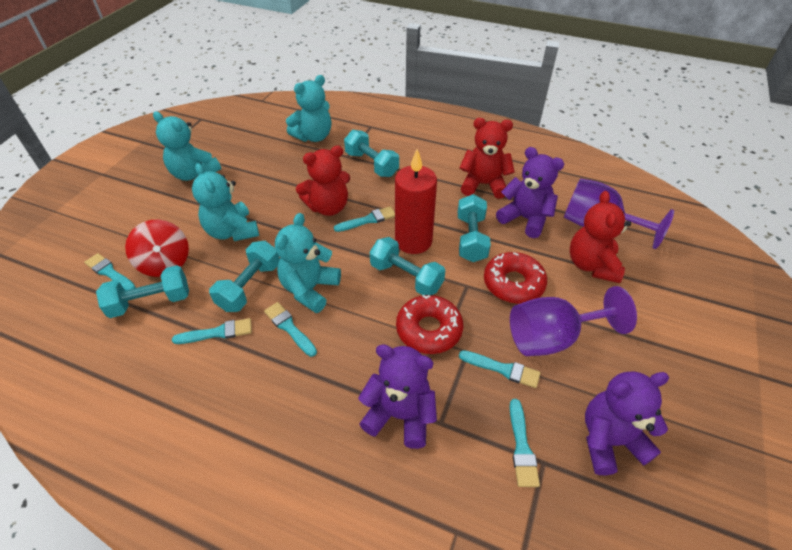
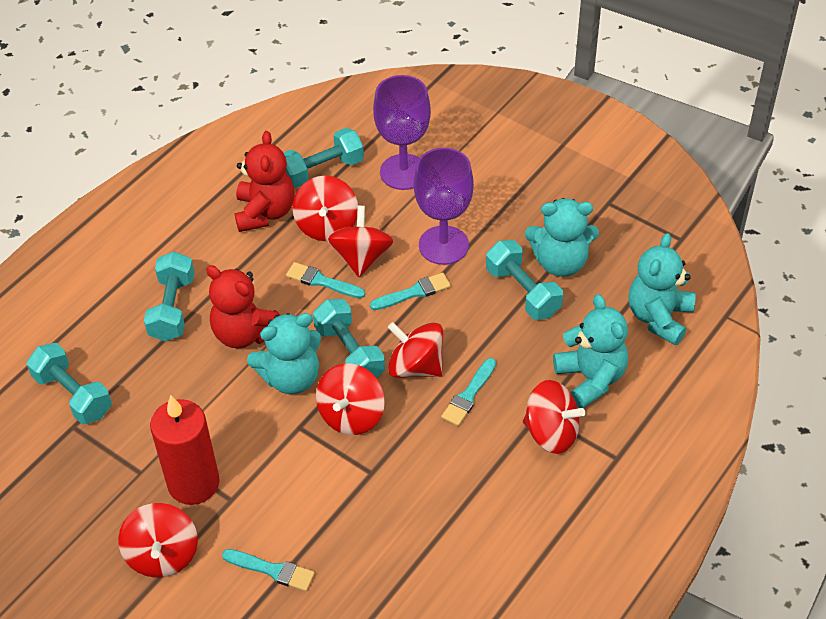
purple teddy bear: 3 -> 0
red donut: 2 -> 0
red spinning top: 1 -> 6
red teddy bear: 3 -> 2
turquoise brush: 6 -> 4

